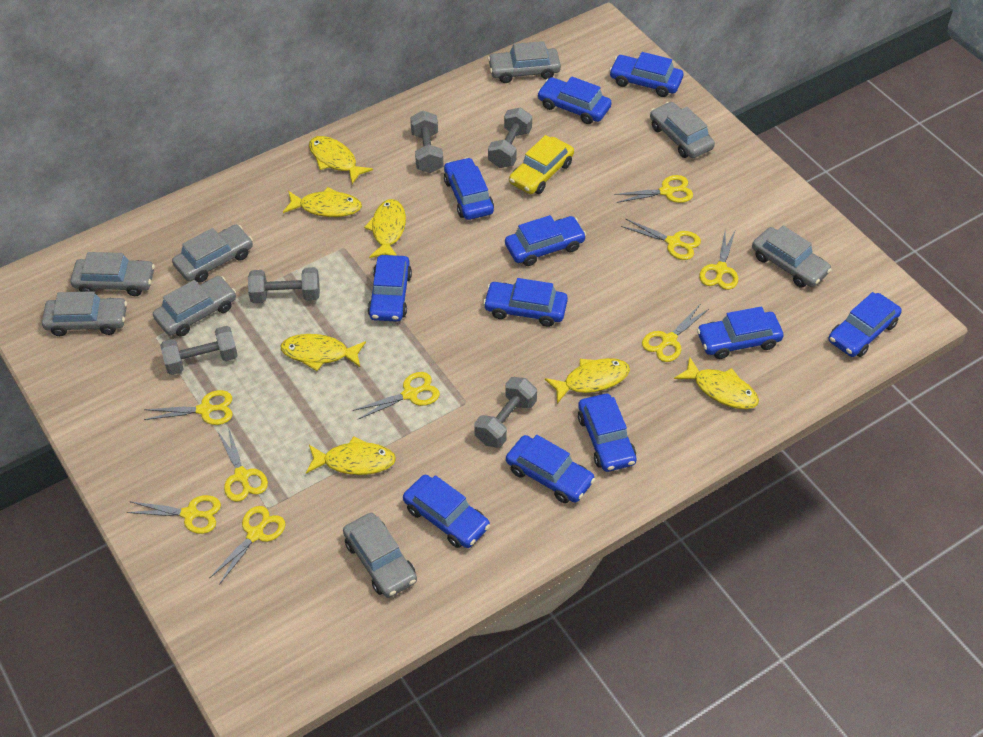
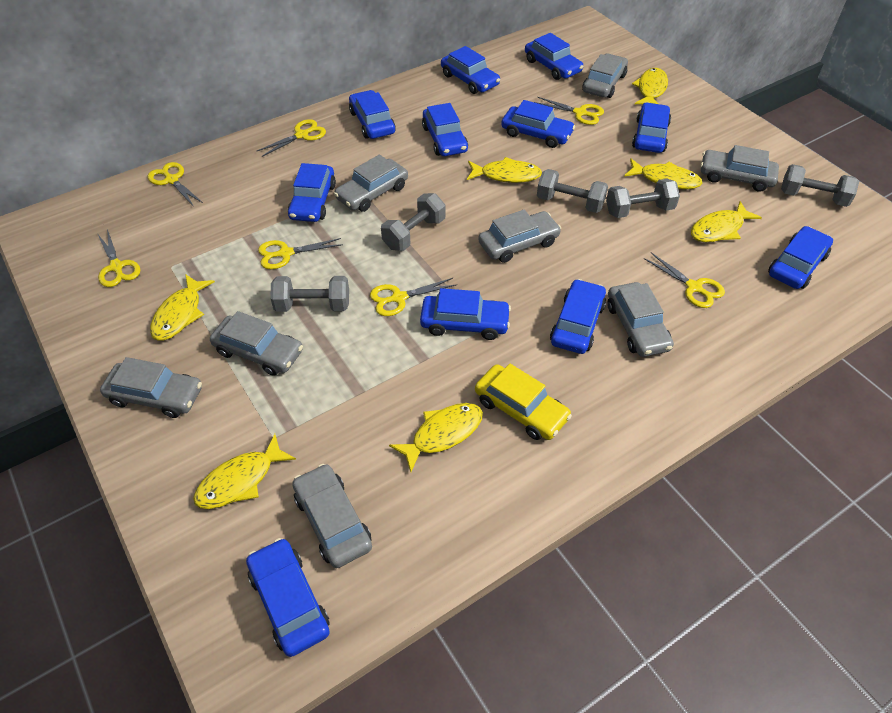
yellow scissors: 9 -> 7

